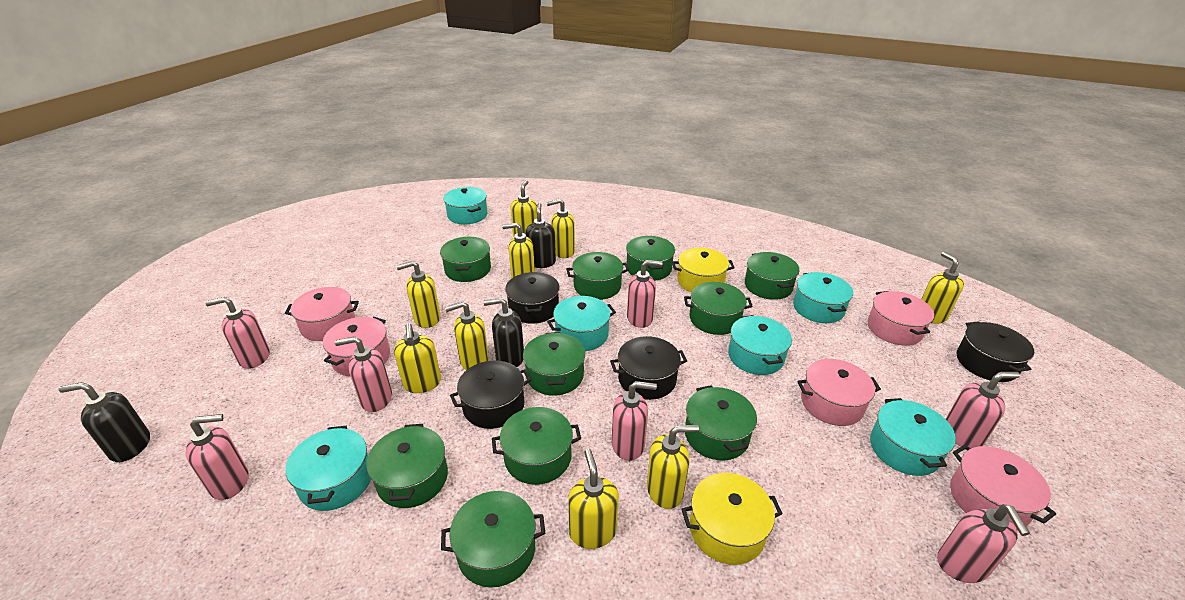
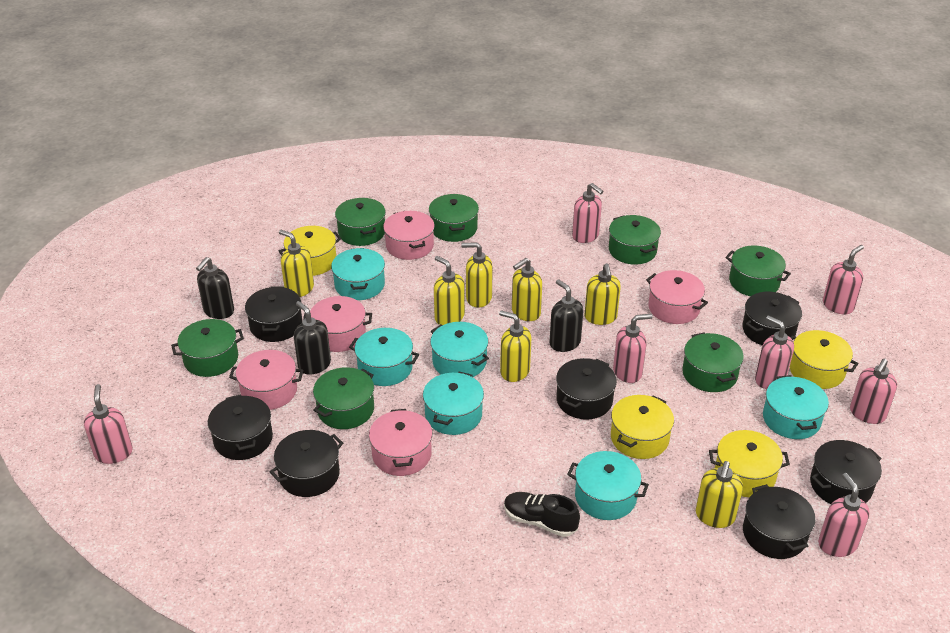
black pot: 4 -> 7
black shoe: 0 -> 1
green pot: 10 -> 7
yellow pot: 2 -> 4
yellow soap dispenser: 9 -> 7

